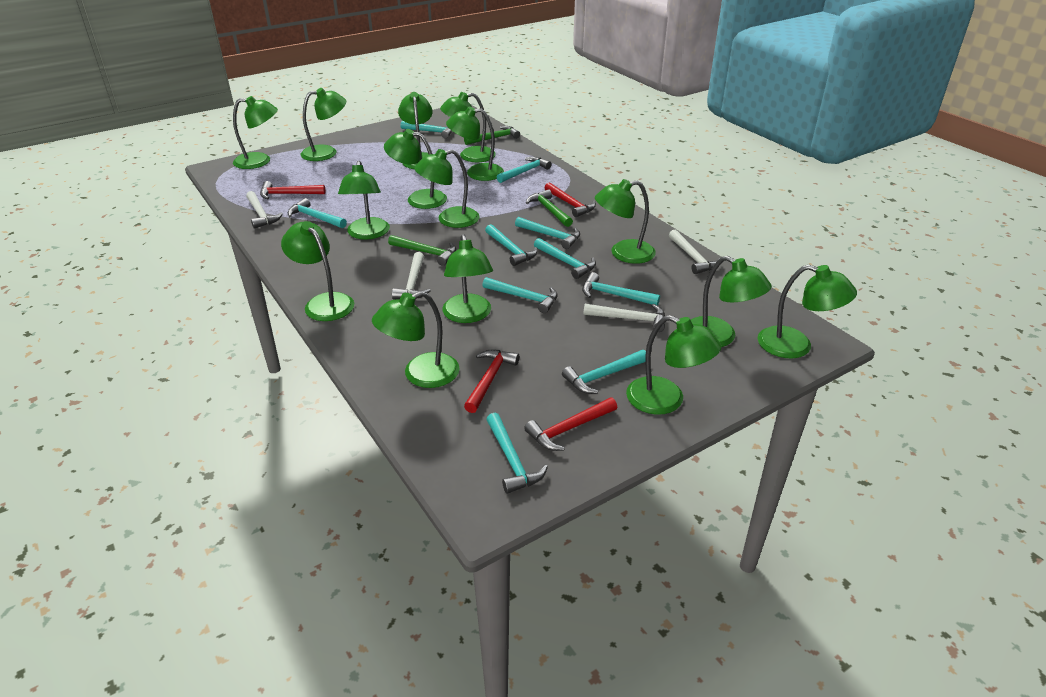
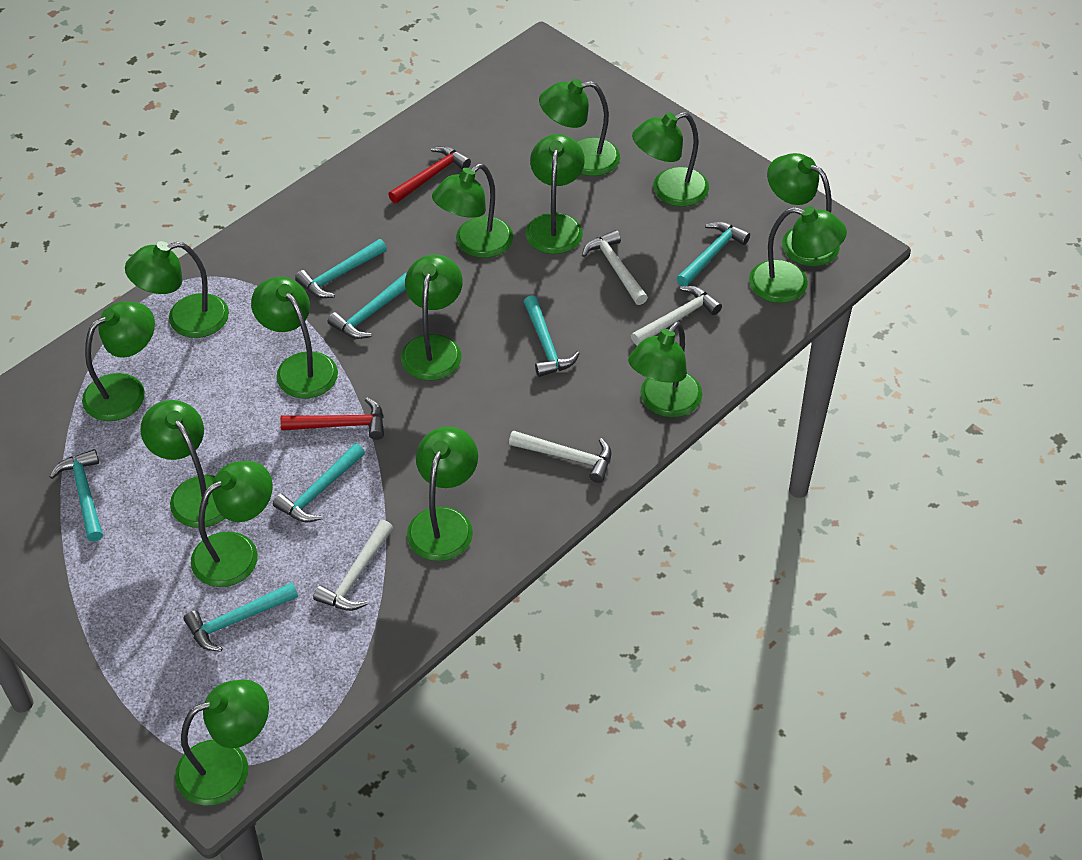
green hammer: 3 -> 0
red hammer: 4 -> 2
turquoise hammer: 10 -> 7

